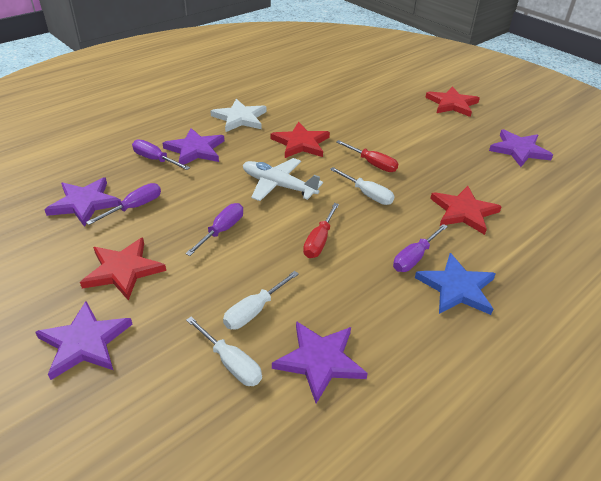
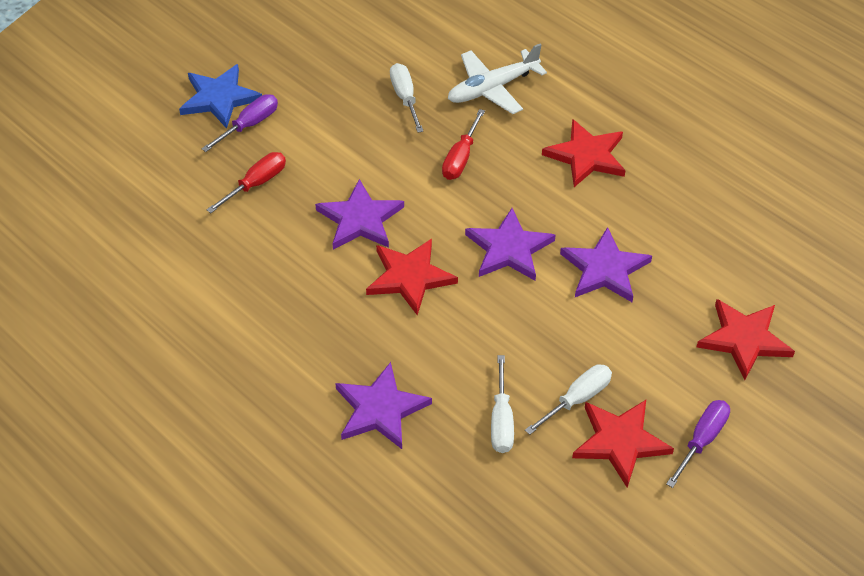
purple screwdriver: 4 -> 2
purple star: 5 -> 4
white star: 1 -> 0

